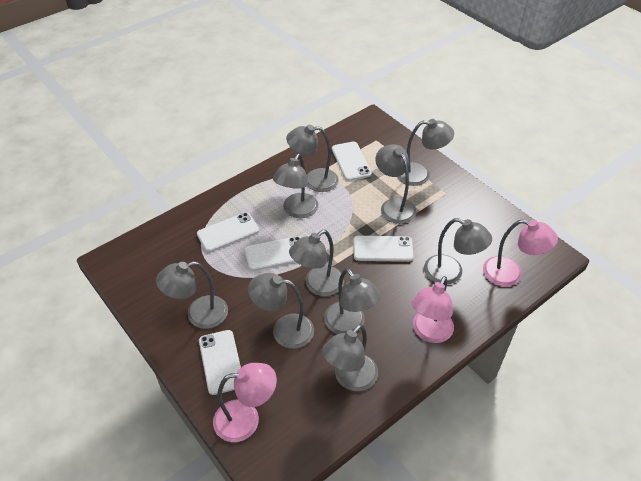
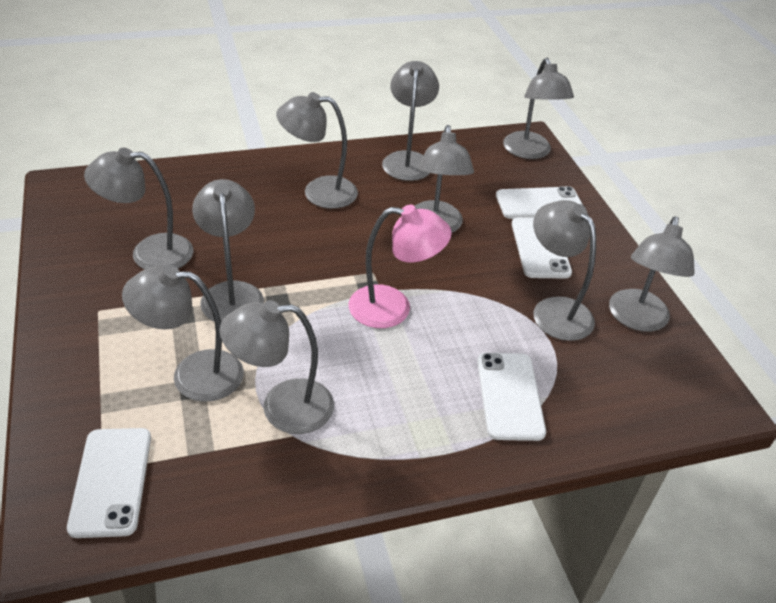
pink lamp: 3 -> 1
white phone: 5 -> 4

